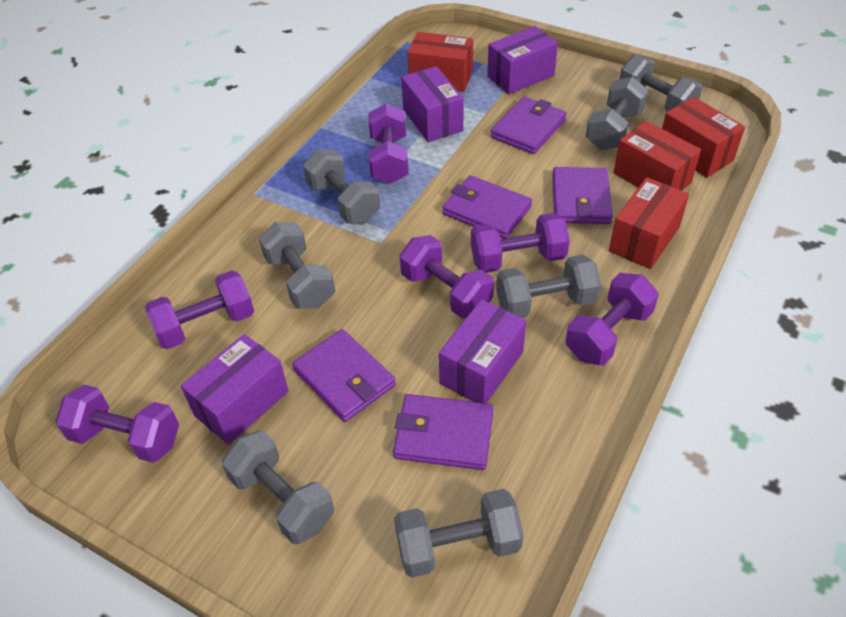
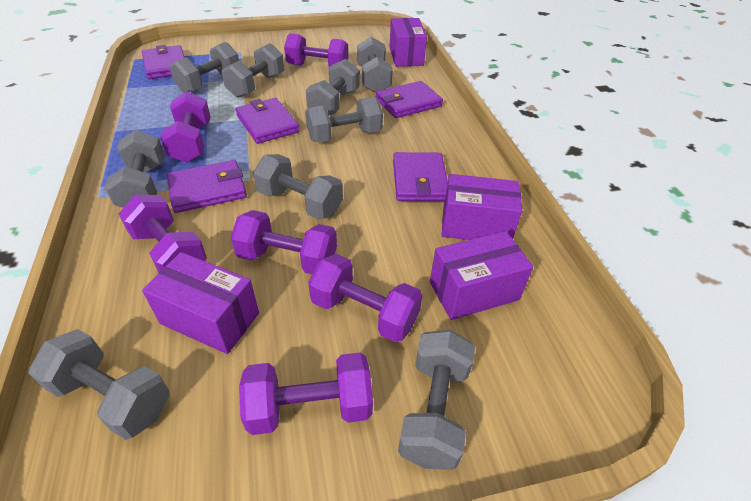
grey dumbbell: 7 -> 9
red box: 4 -> 0

